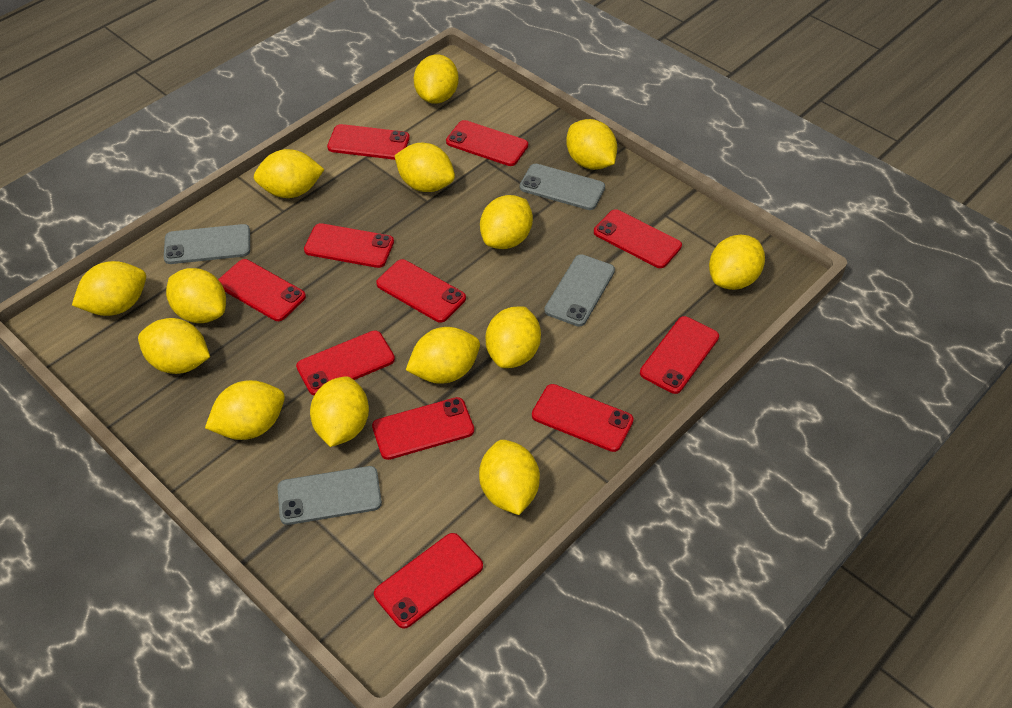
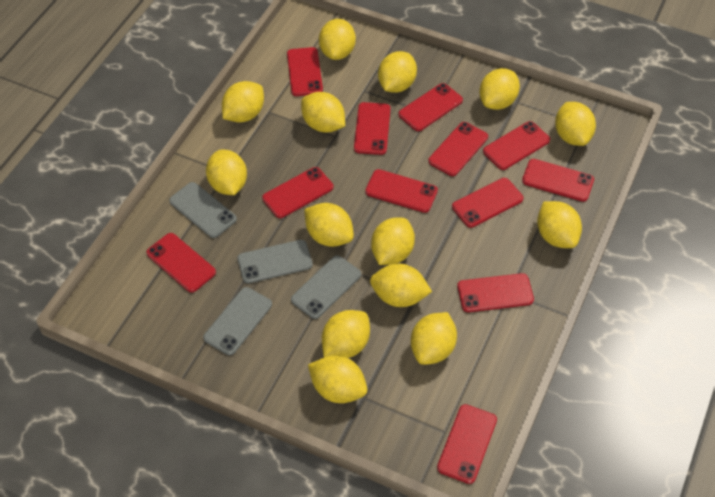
red phone: 11 -> 12

